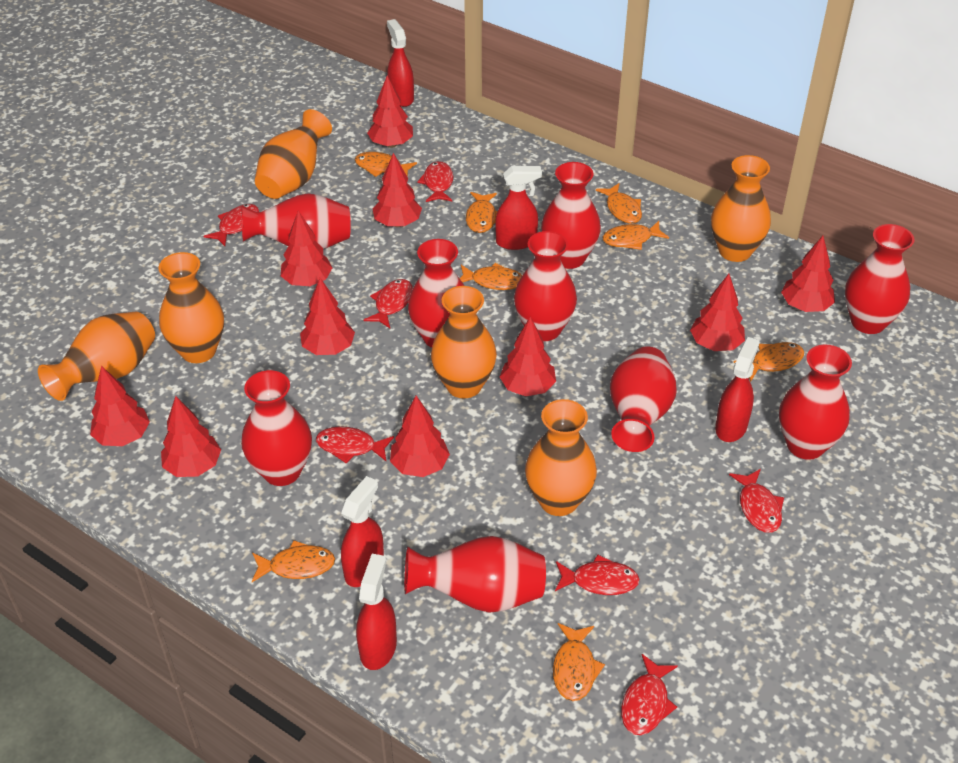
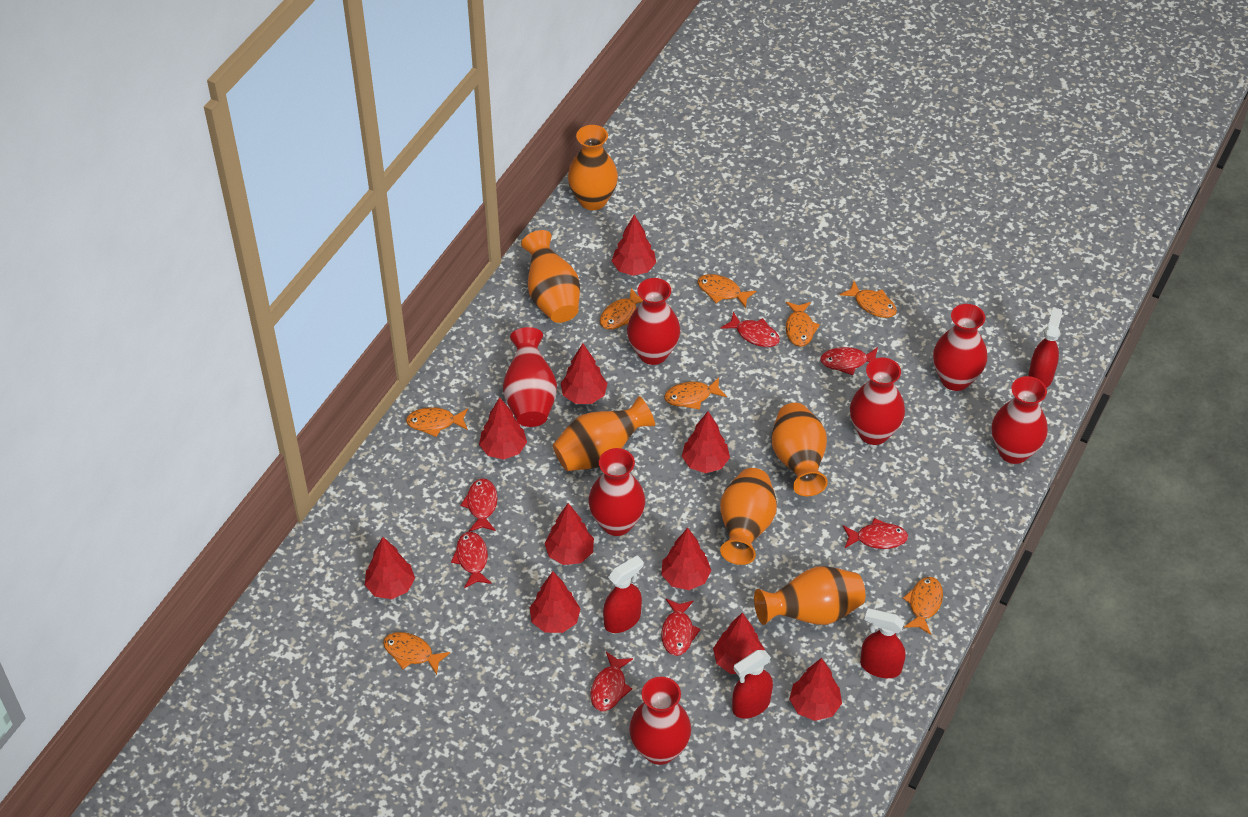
red spray bottle: 5 -> 4
red vase: 9 -> 7

